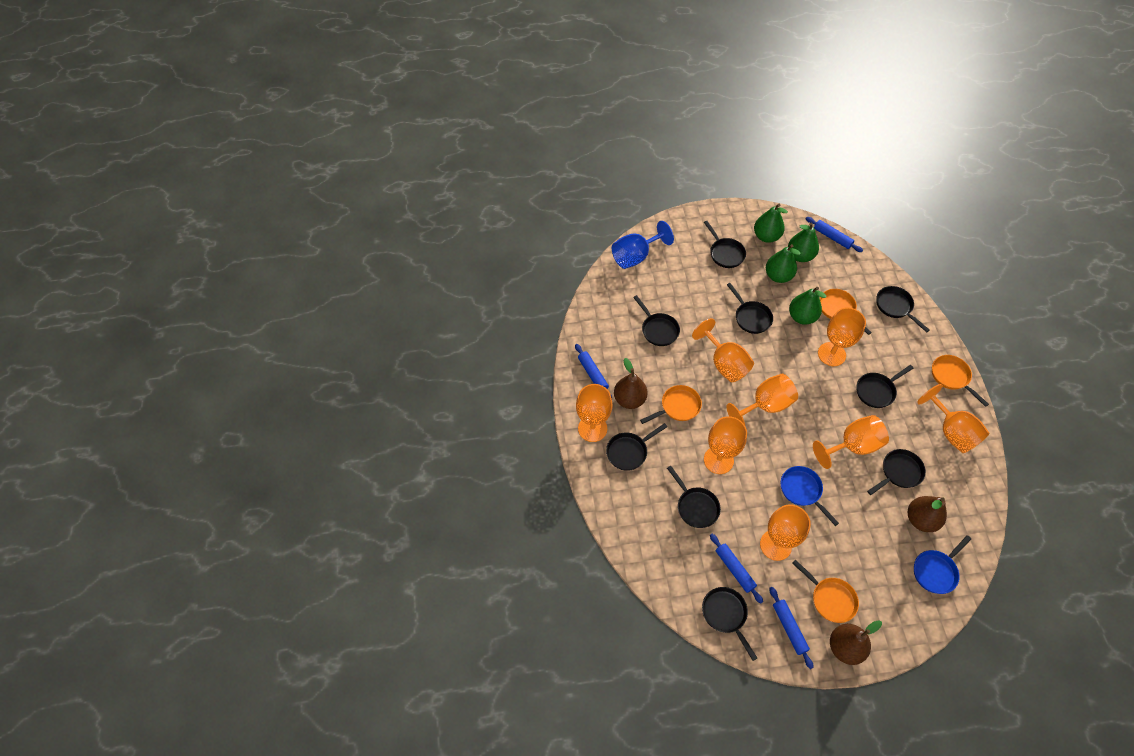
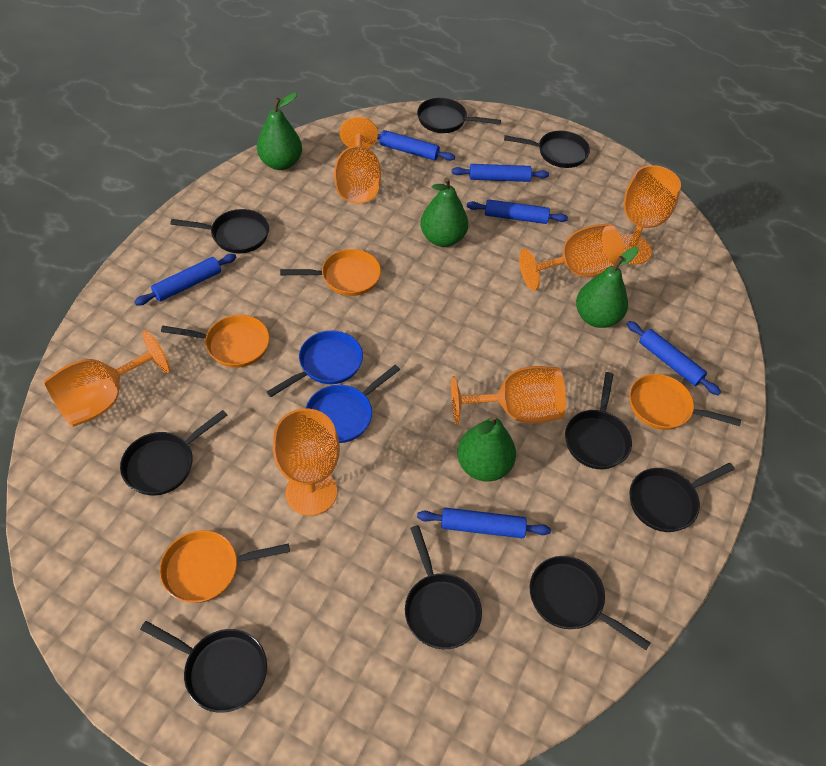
blue goblet: 1 -> 0
blue rolling pin: 4 -> 6
brown pear: 3 -> 0
orange goblet: 8 -> 6

